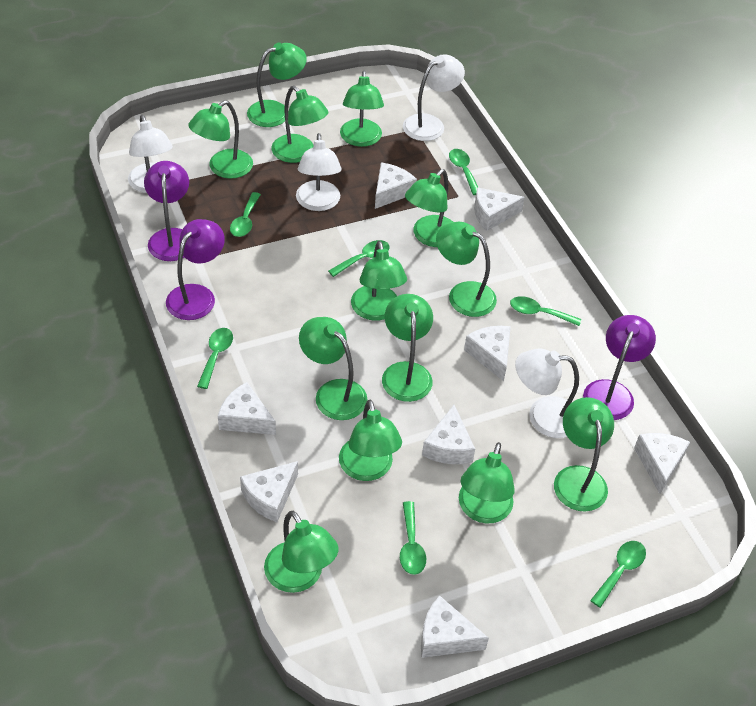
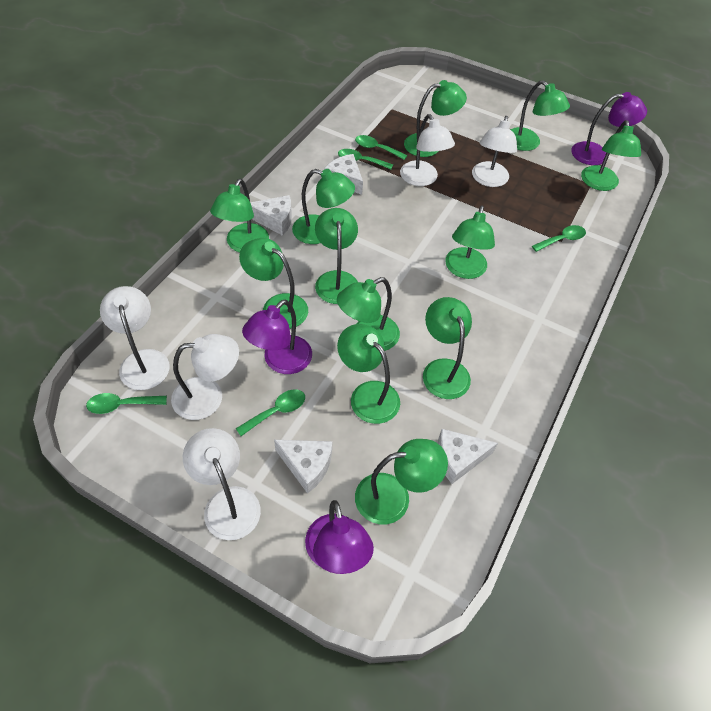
green lamp: 13 -> 12
green spoon: 7 -> 5
white cheese: 8 -> 4
white lamp: 4 -> 5

